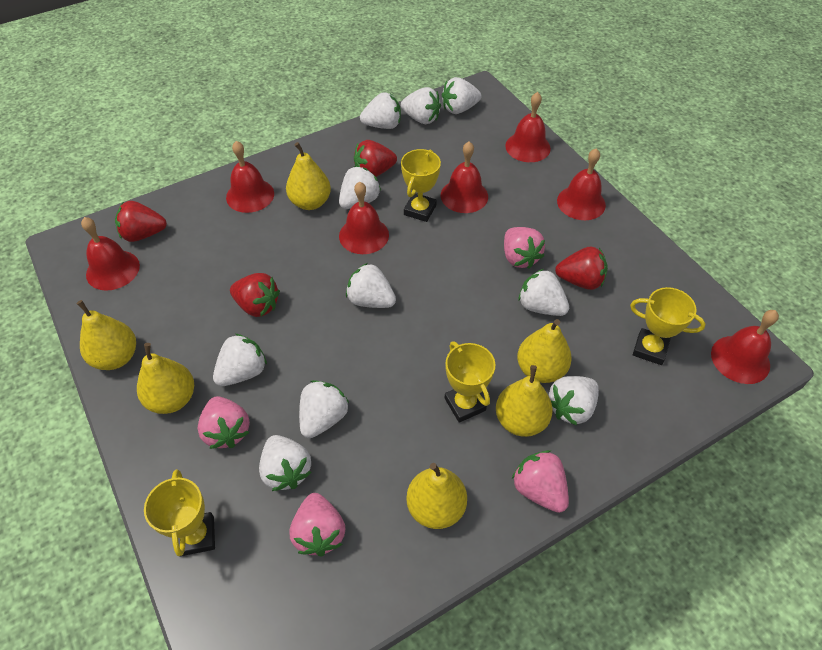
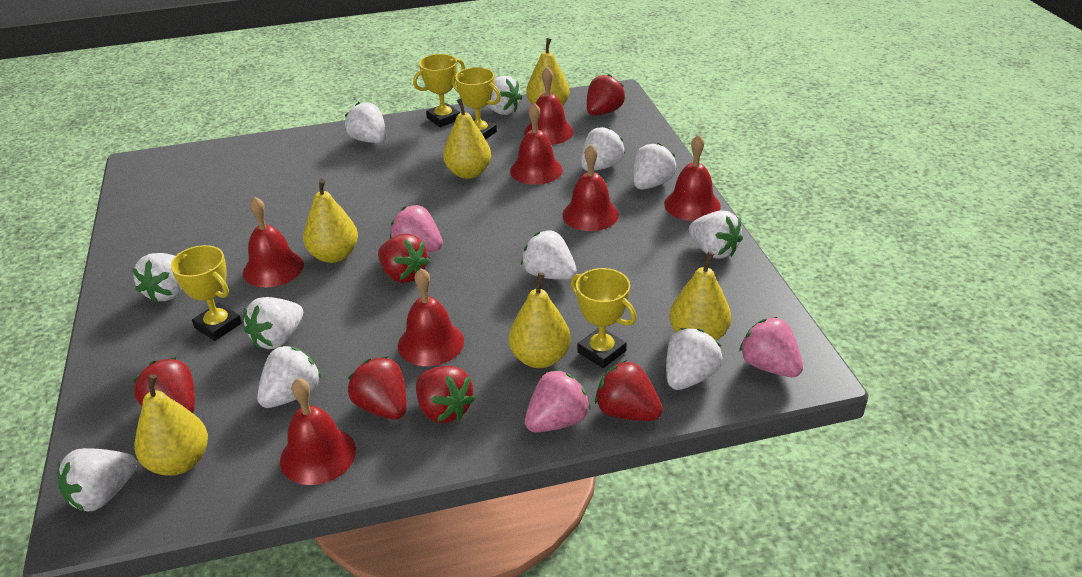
pink strawberry: 4 -> 3
red strawberry: 4 -> 6
white strawberry: 10 -> 11

